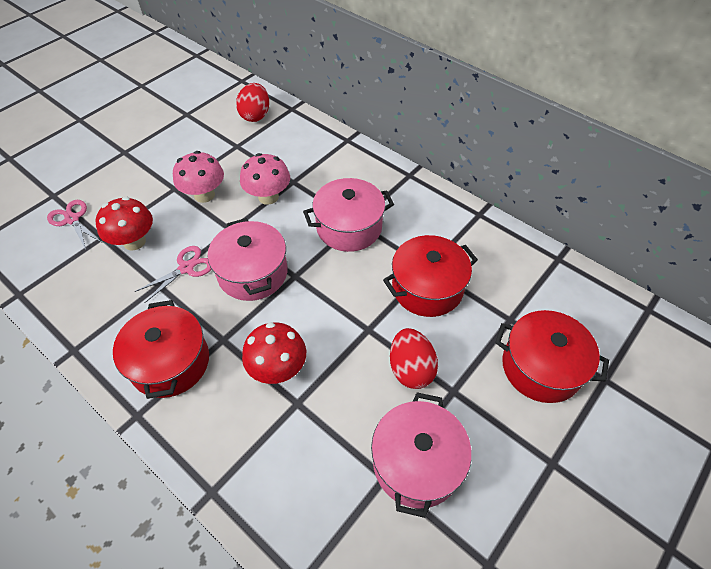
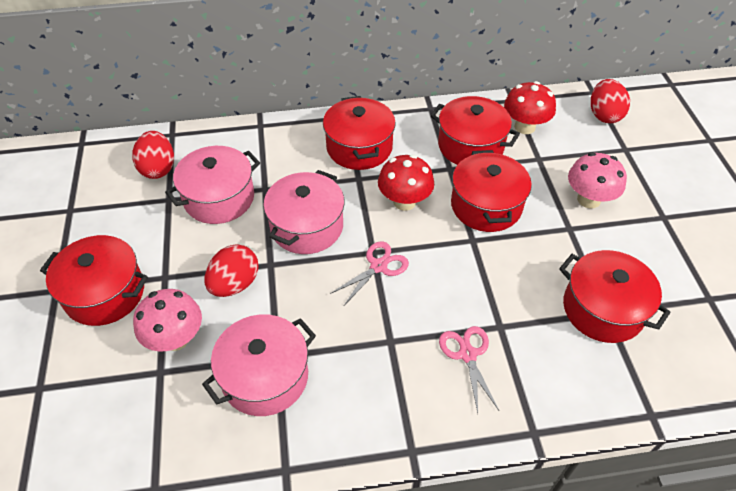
red egg: 2 -> 3
red pot: 3 -> 5

